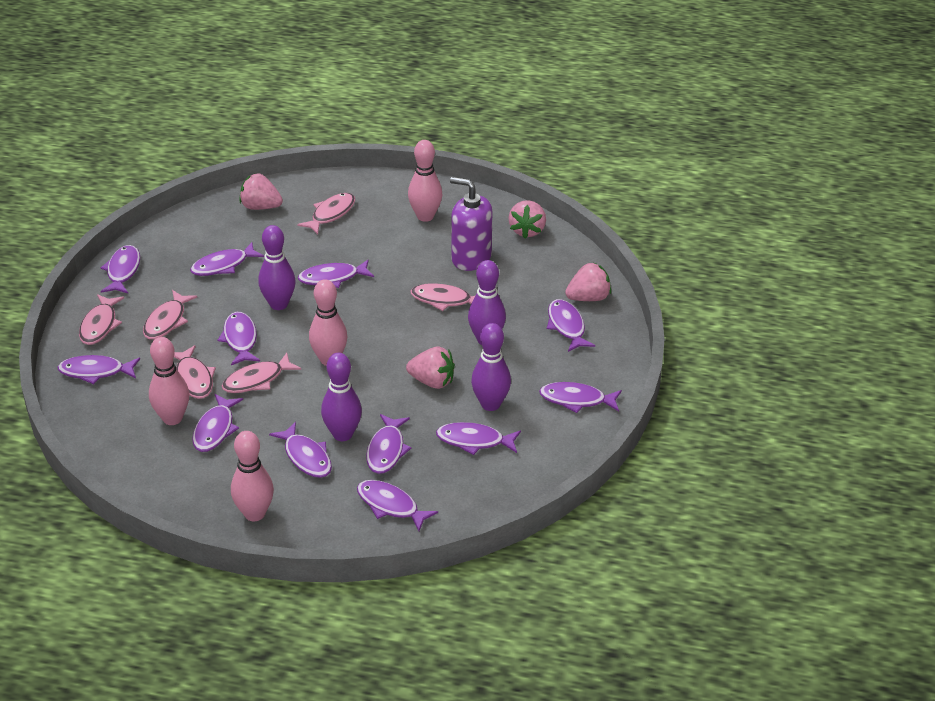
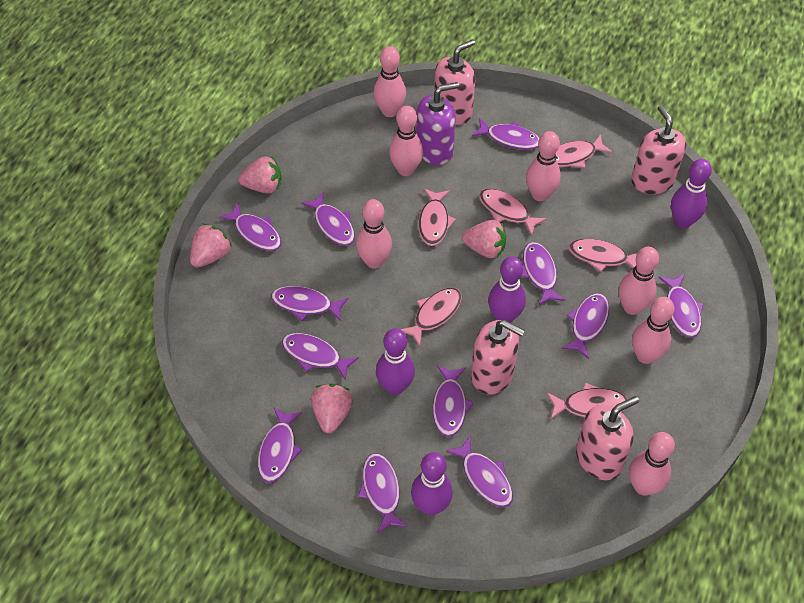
pink bowling pin: 4 -> 7
pink soap dispenser: 0 -> 4

